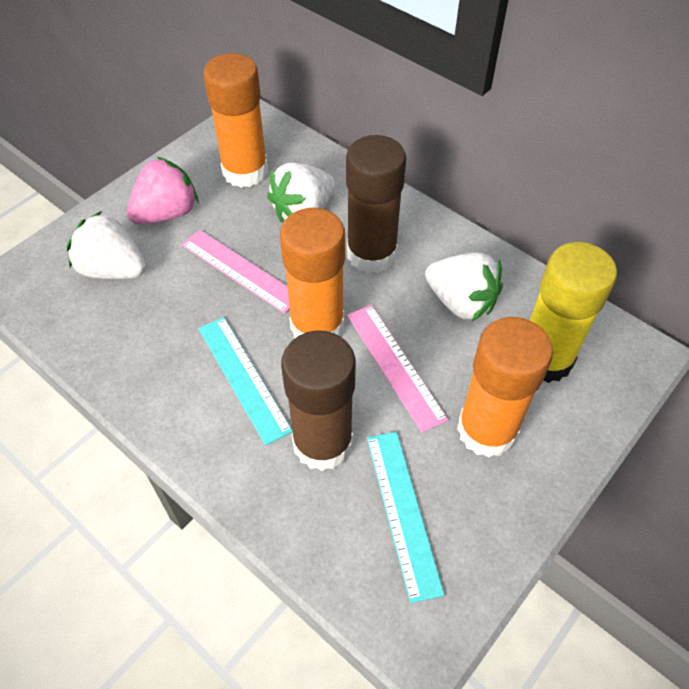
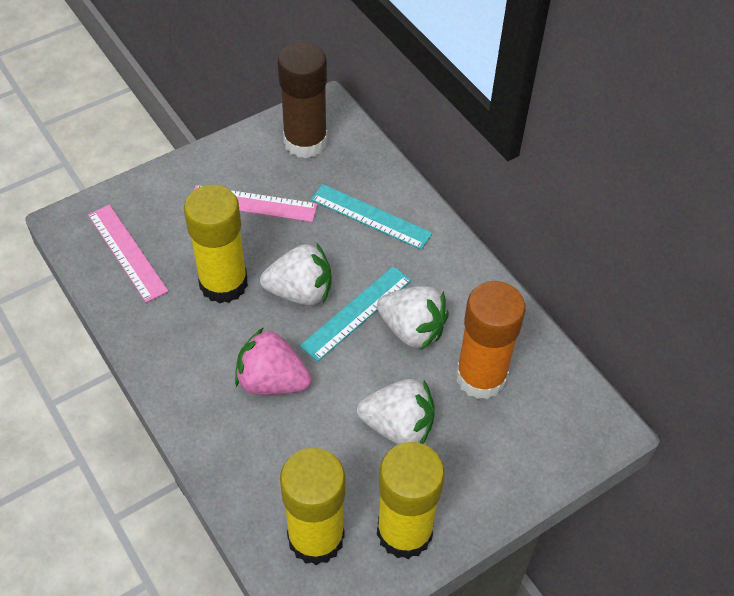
brown glue stick: 2 -> 1
orange glue stick: 3 -> 1
yellow glue stick: 1 -> 3

